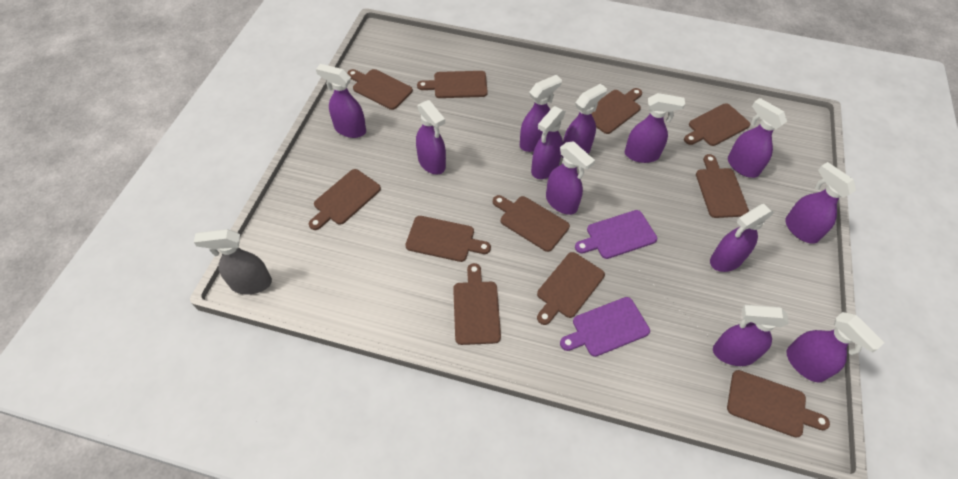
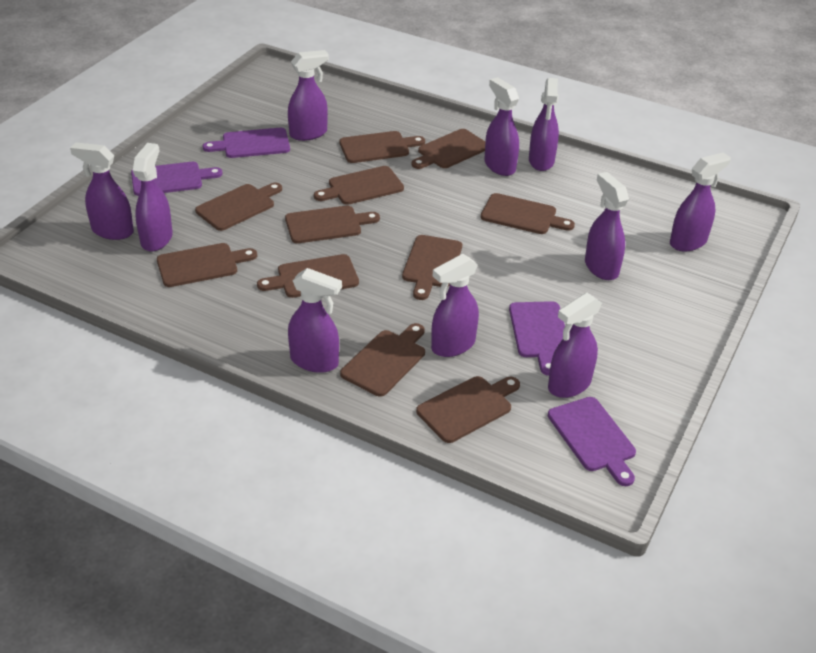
grey spray bottle: 1 -> 0
purple cutting board: 2 -> 4
purple spray bottle: 12 -> 10

